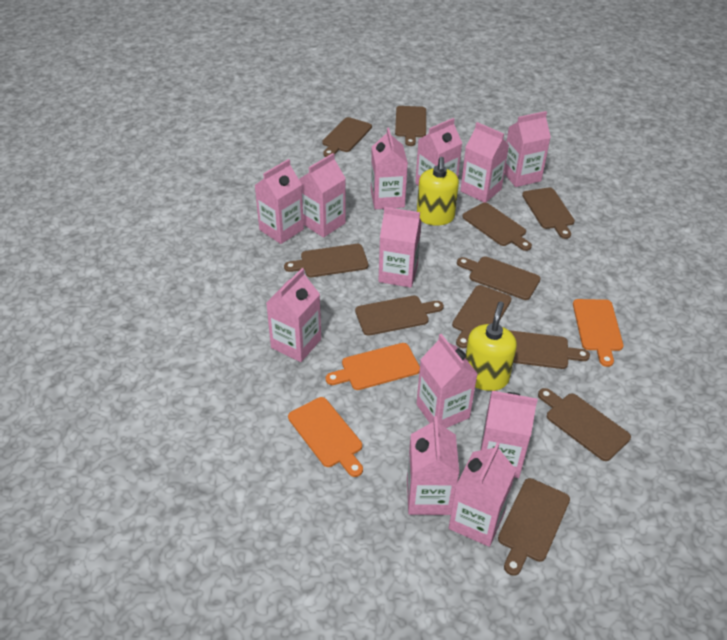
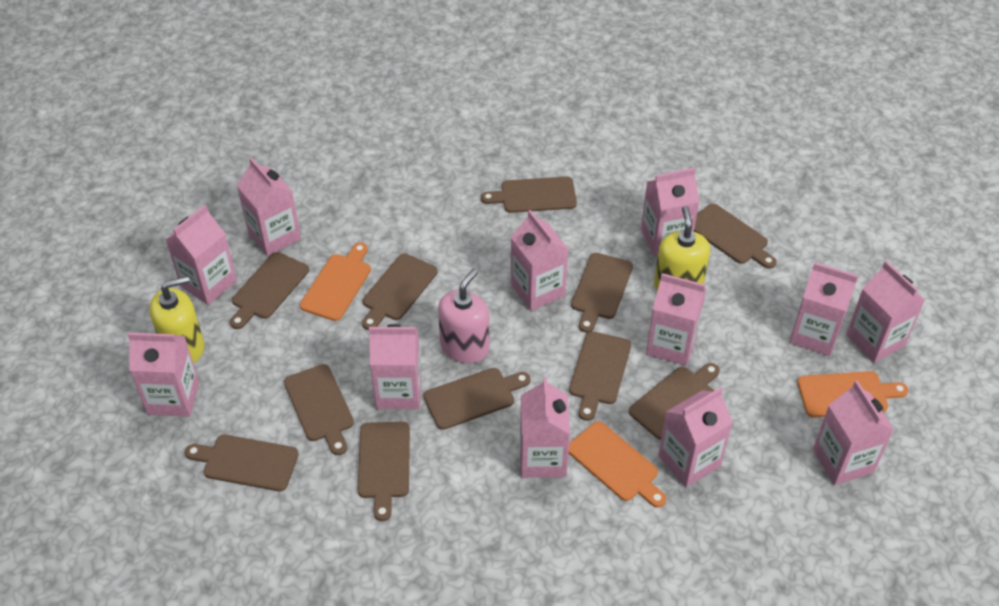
pink soap dispenser: 0 -> 1

